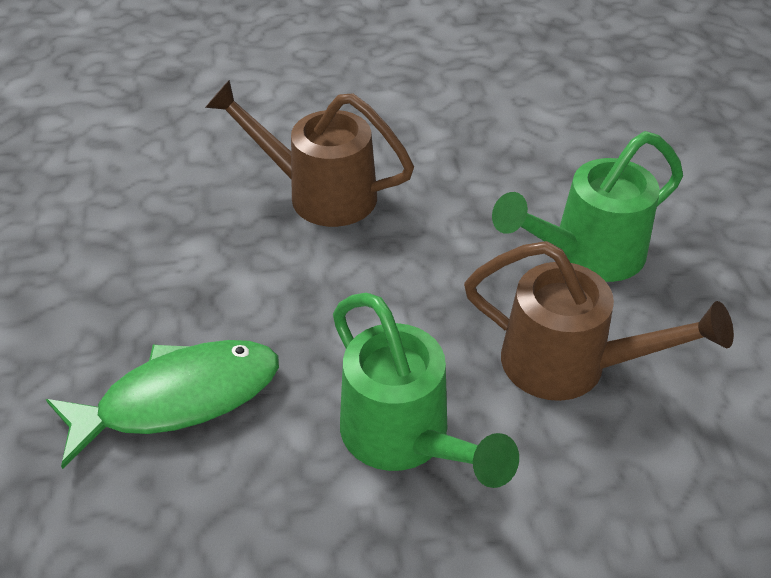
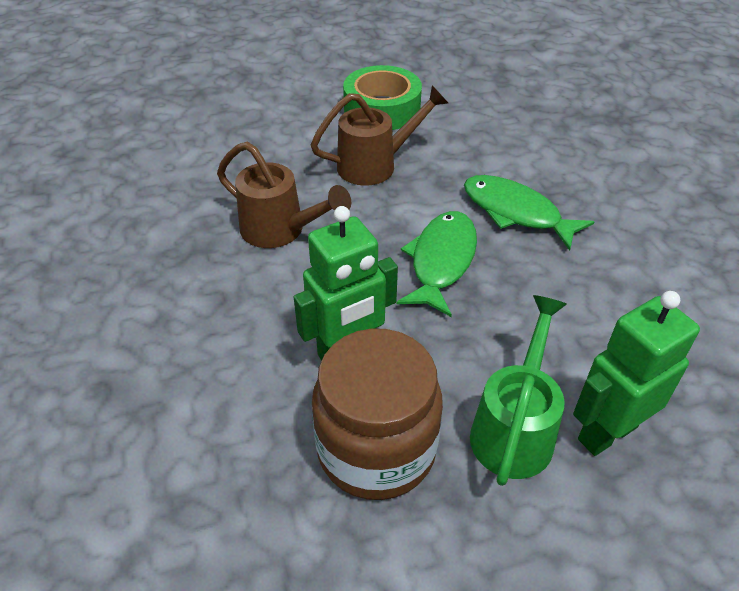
brown jar: 0 -> 1
green fish: 1 -> 2
green robot: 0 -> 2
green tape: 0 -> 1
green watering can: 2 -> 1

